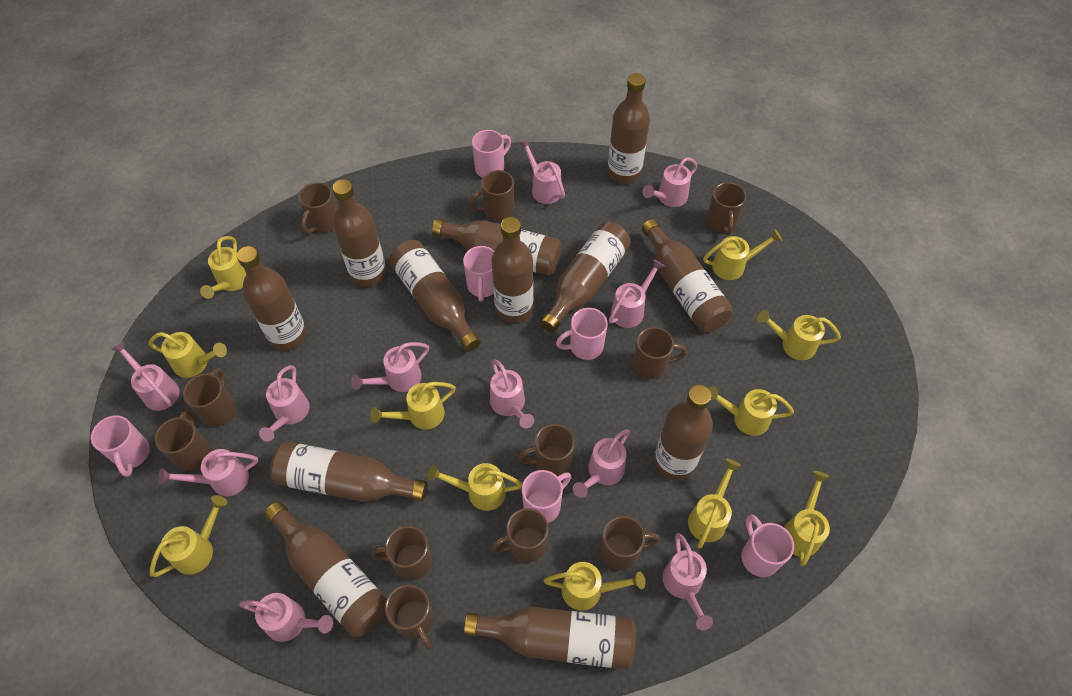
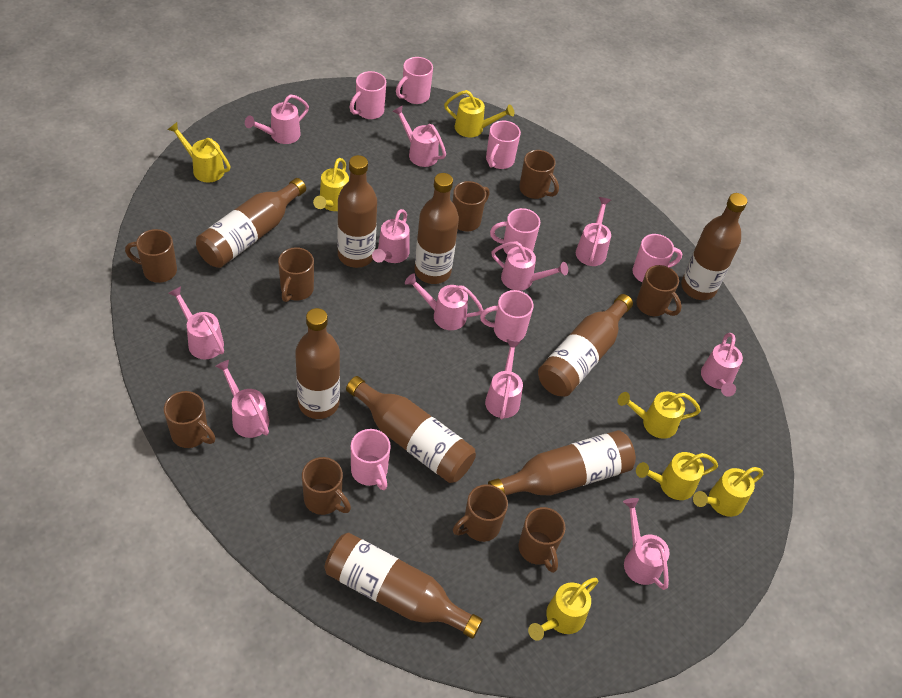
brown bottle: 12 -> 9
brown mug: 11 -> 9
pink mug: 6 -> 7
yellow watering can: 11 -> 7

